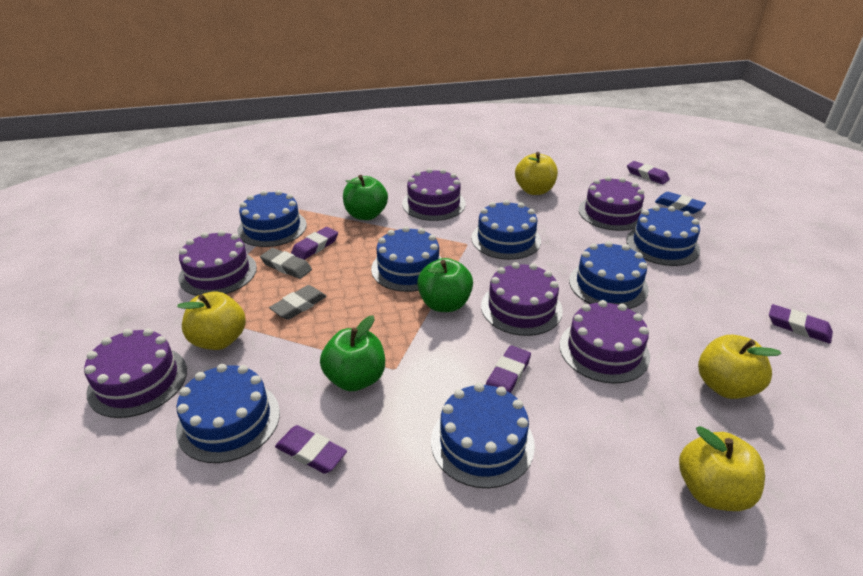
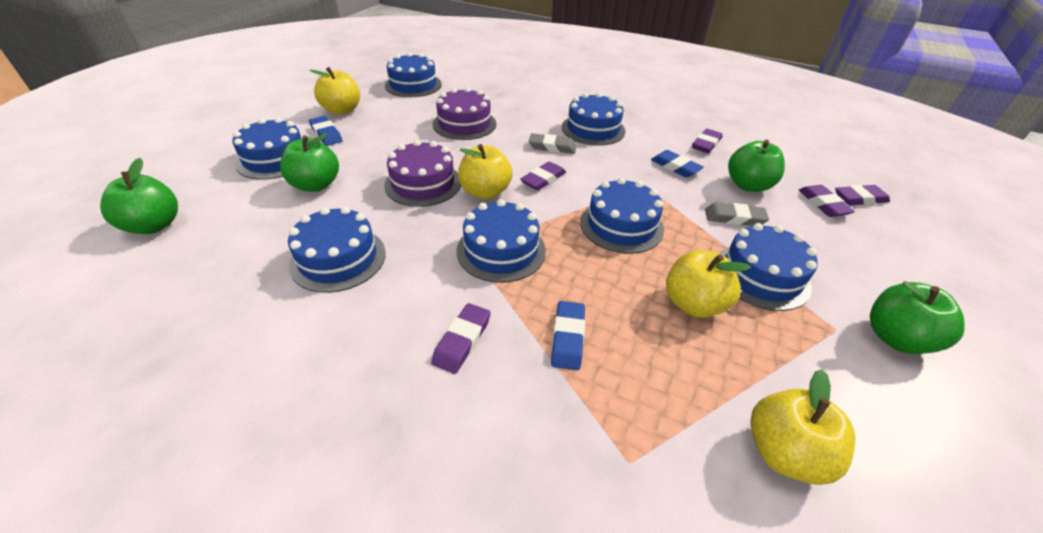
blue eraser: 1 -> 3
green apple: 3 -> 4
purple cake: 6 -> 2

